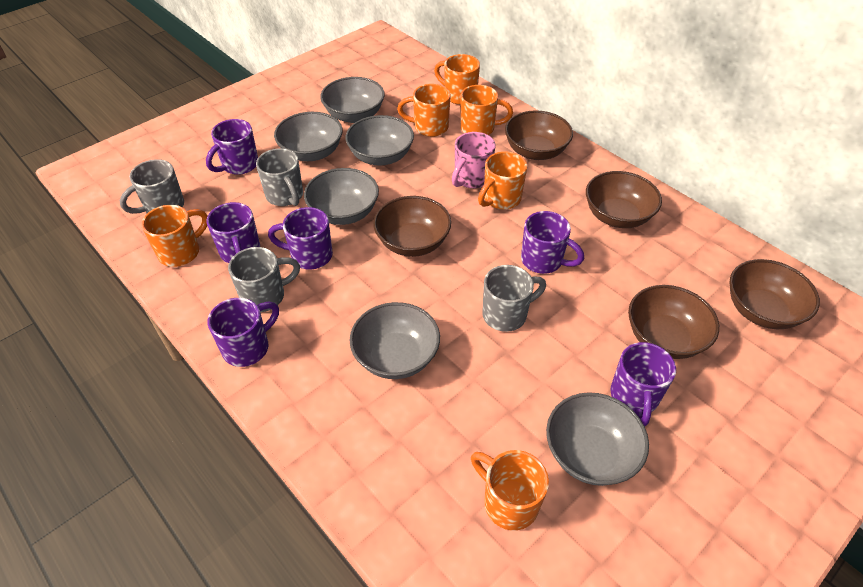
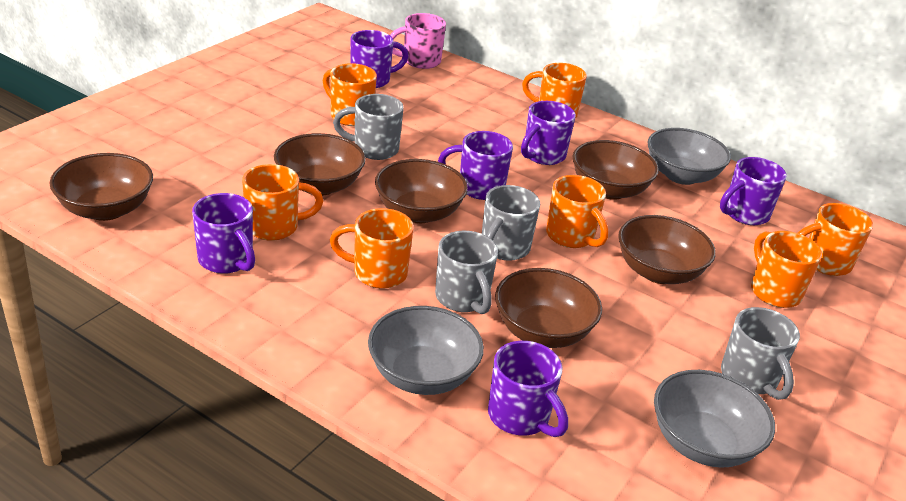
brown bowl: 5 -> 6
grey bowl: 6 -> 3
orange mug: 6 -> 7

